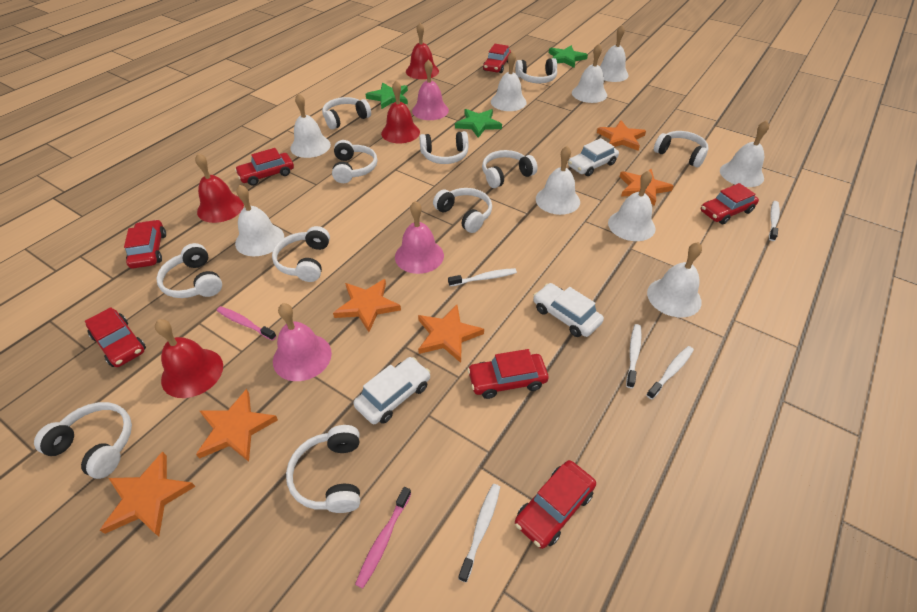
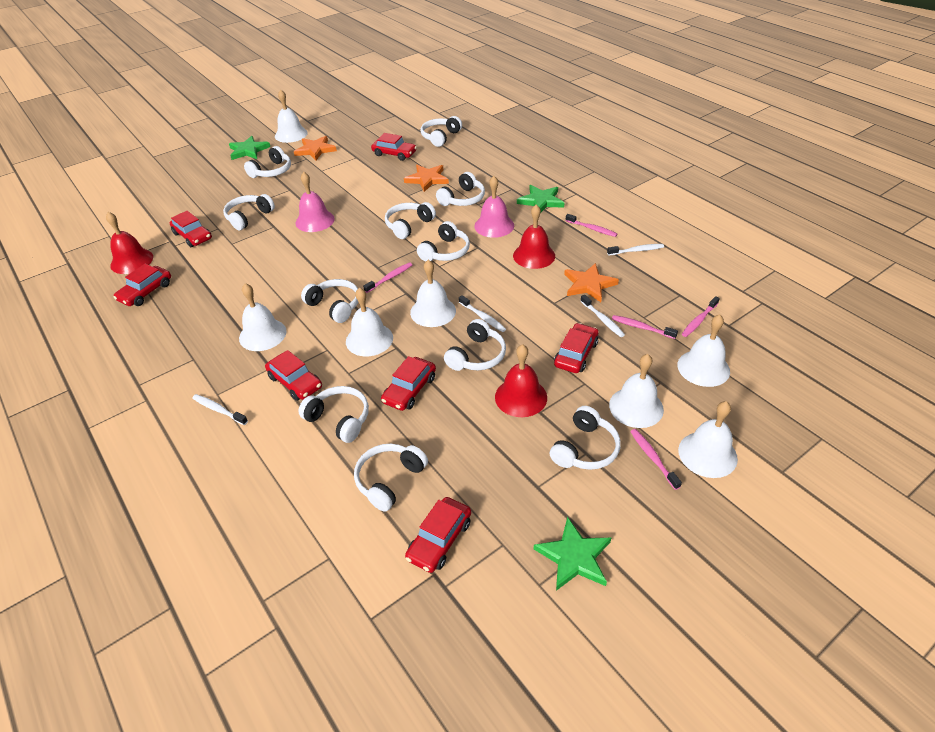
orange star: 6 -> 3
pink bell: 3 -> 2
pink toothbrush: 2 -> 5
red bell: 4 -> 3
white bell: 9 -> 7
white car: 3 -> 0
white toothbrush: 5 -> 4

